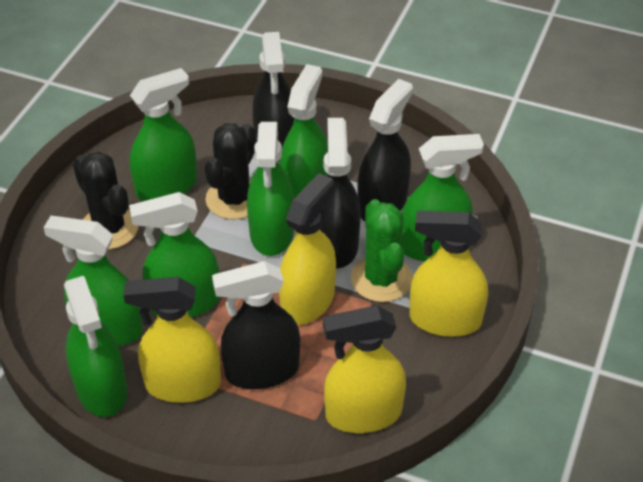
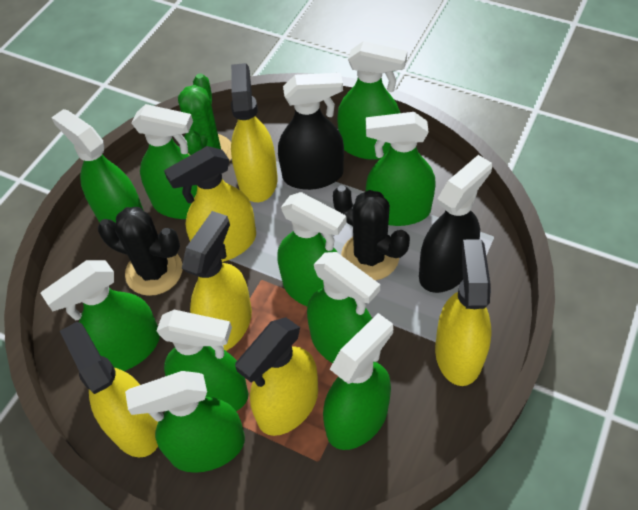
black spray bottle: 4 -> 2
green spray bottle: 7 -> 10
yellow spray bottle: 4 -> 6

